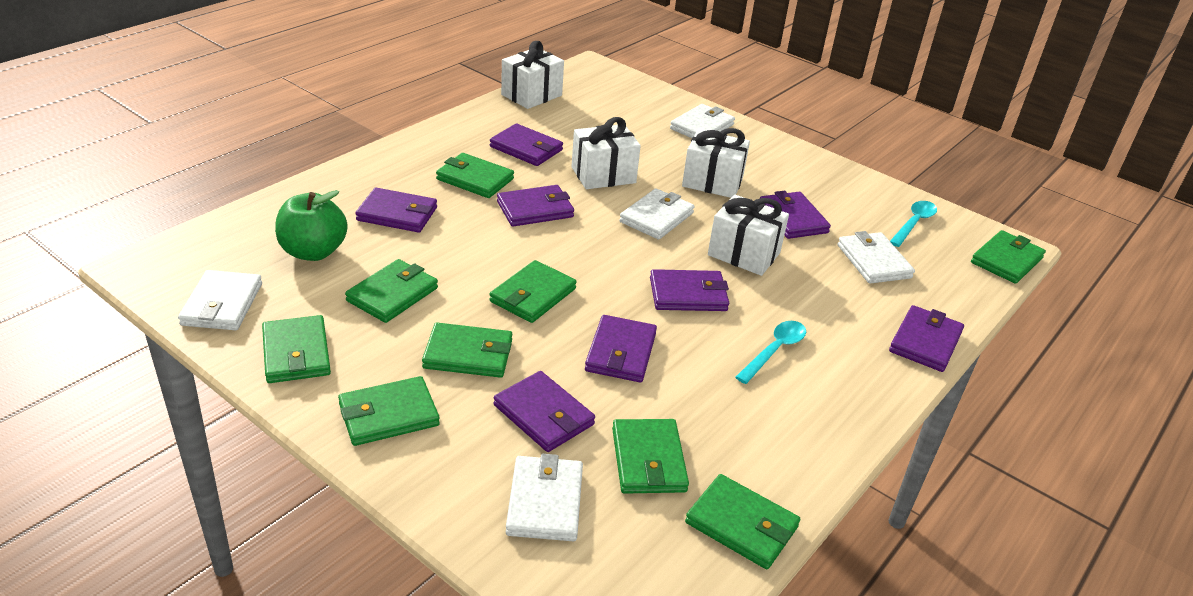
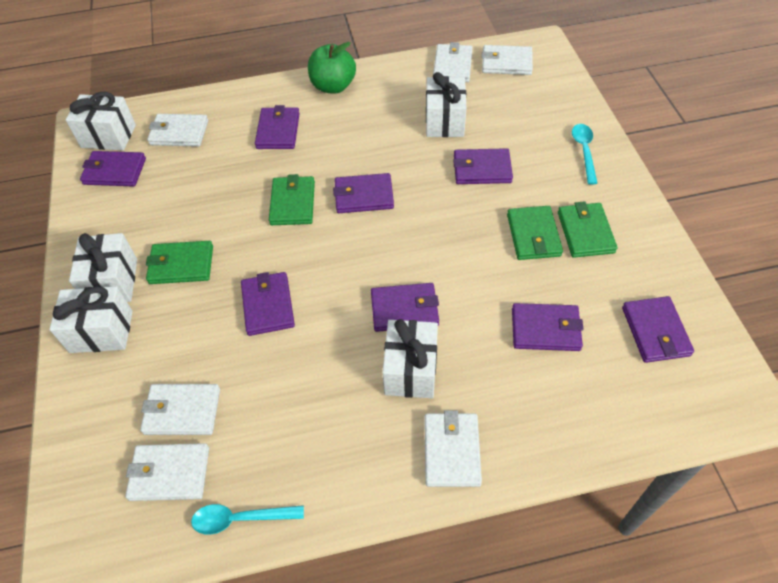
green wallet: 9 -> 4
white gift: 4 -> 5
white wallet: 5 -> 6

